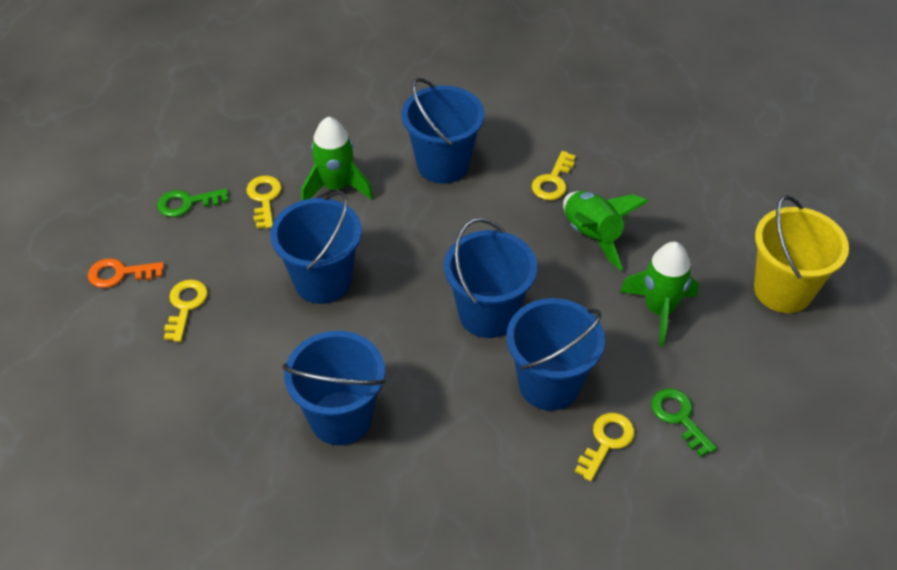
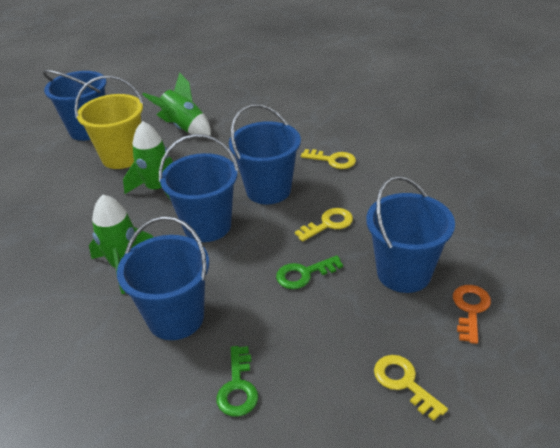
yellow key: 4 -> 3

